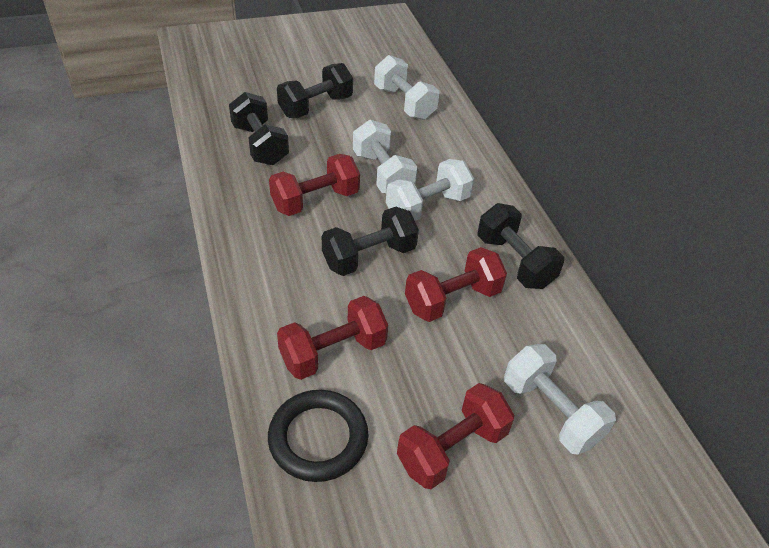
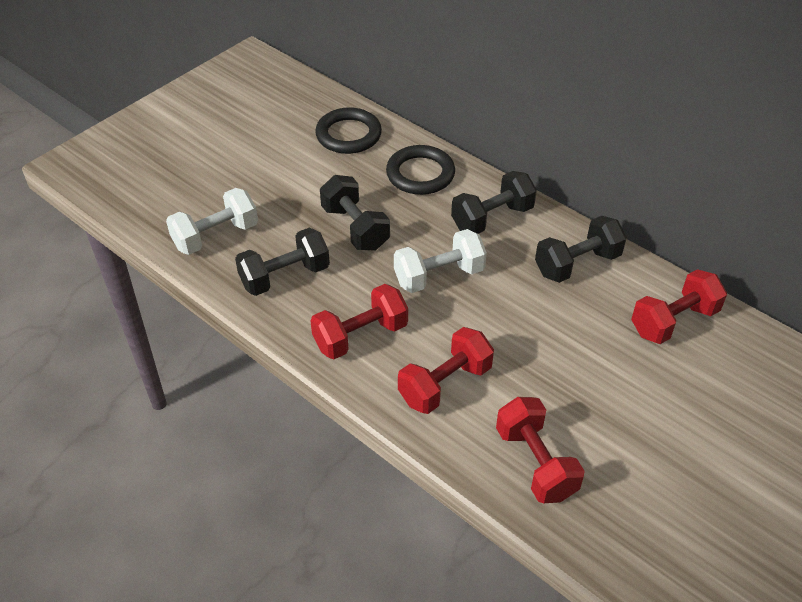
black ring: 1 -> 2
white dumbbell: 4 -> 2

